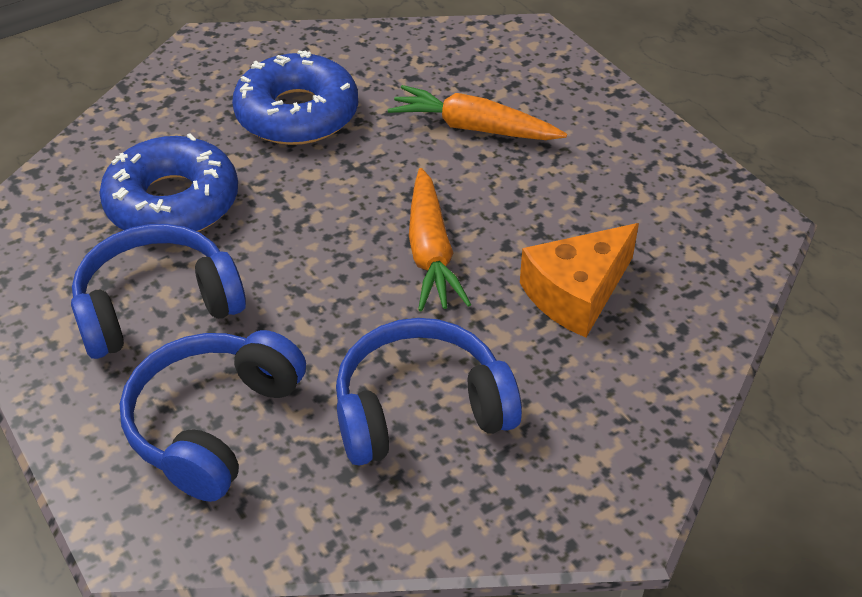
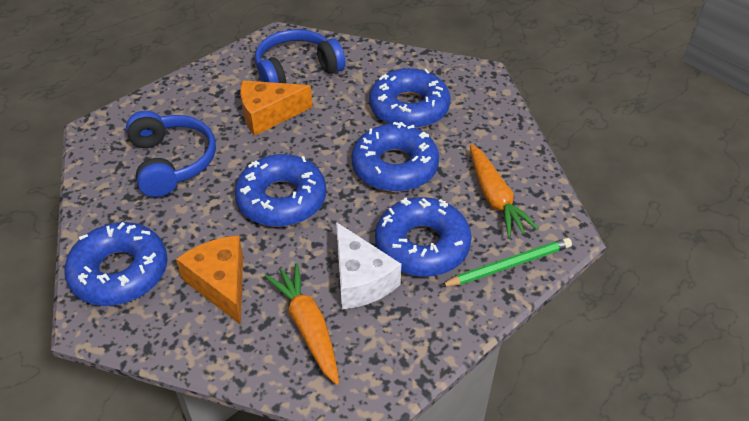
blue donut: 2 -> 5
blue headphones: 3 -> 2
green pencil: 0 -> 1
orange cheese: 1 -> 2
white cheese: 0 -> 1

